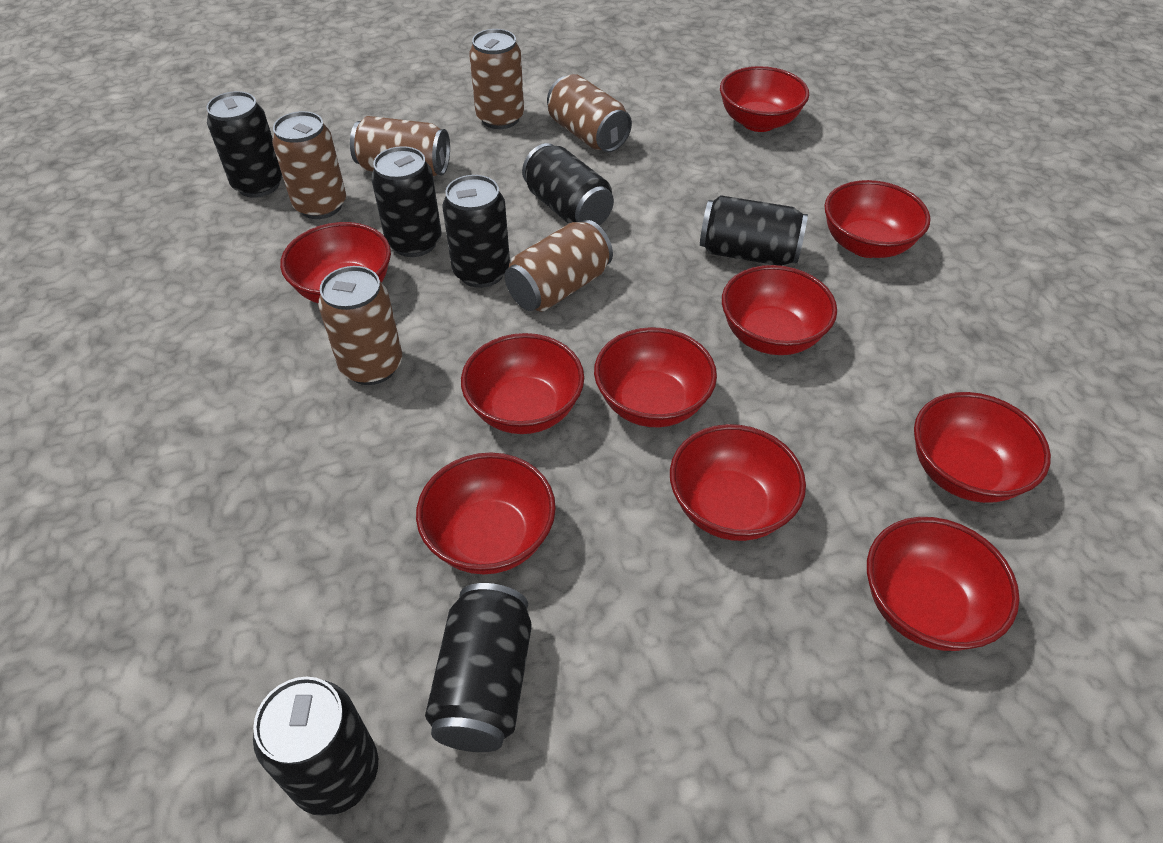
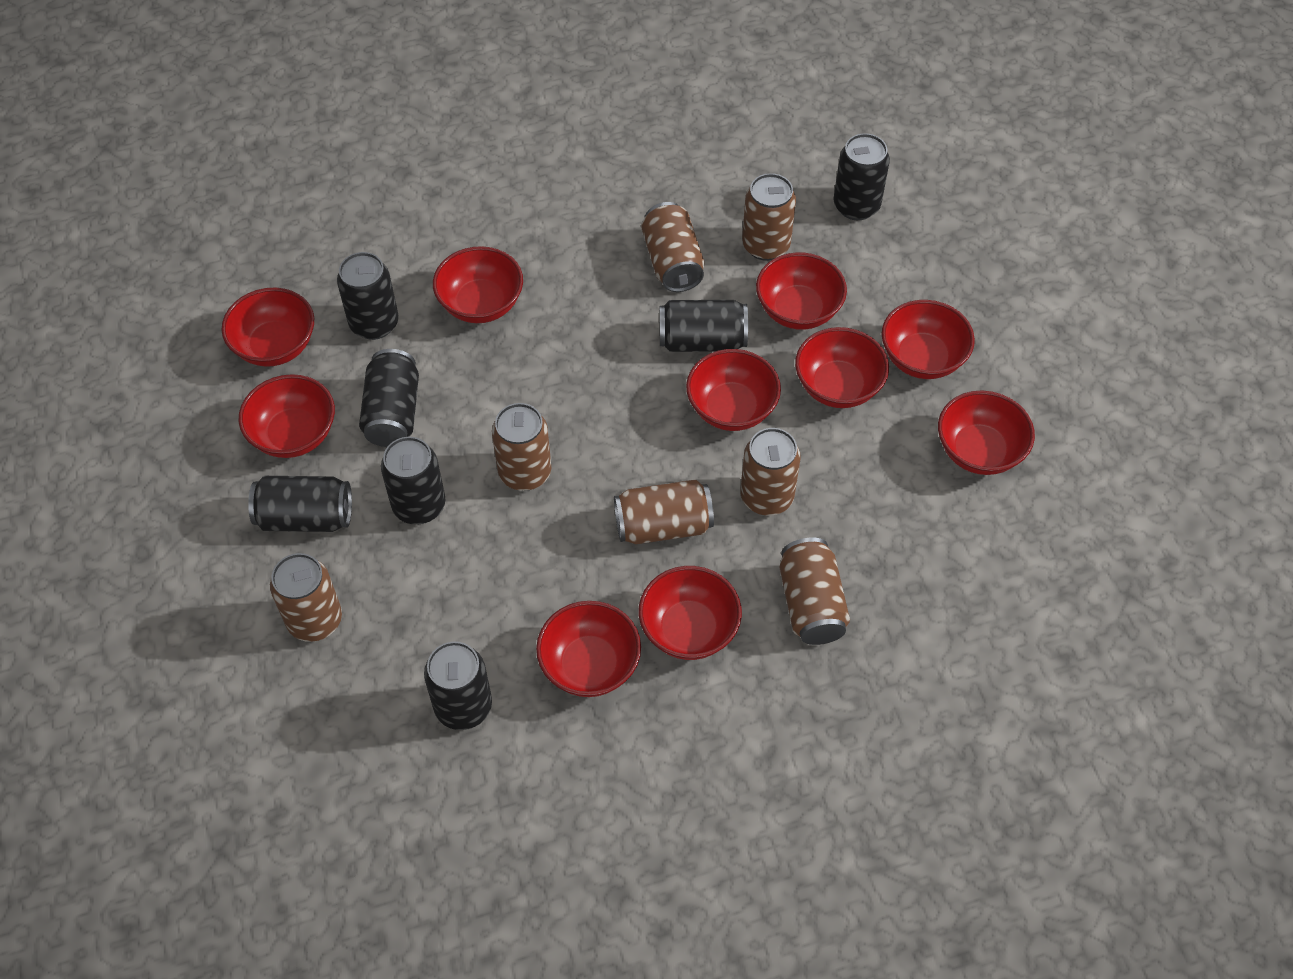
brown can: 6 -> 7

